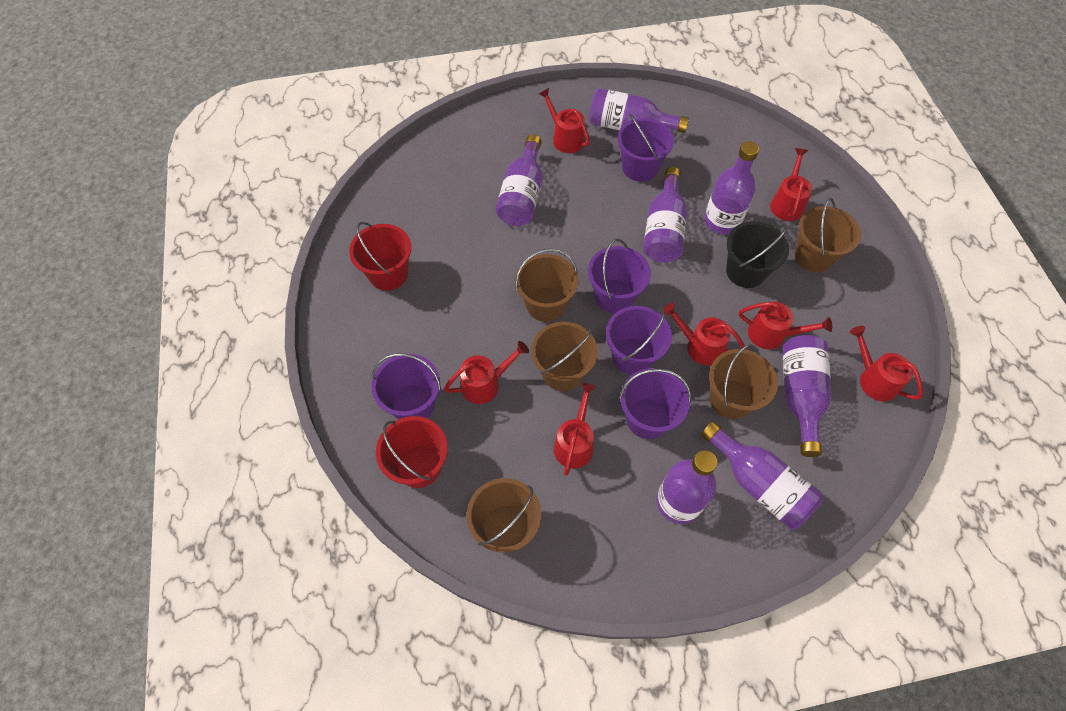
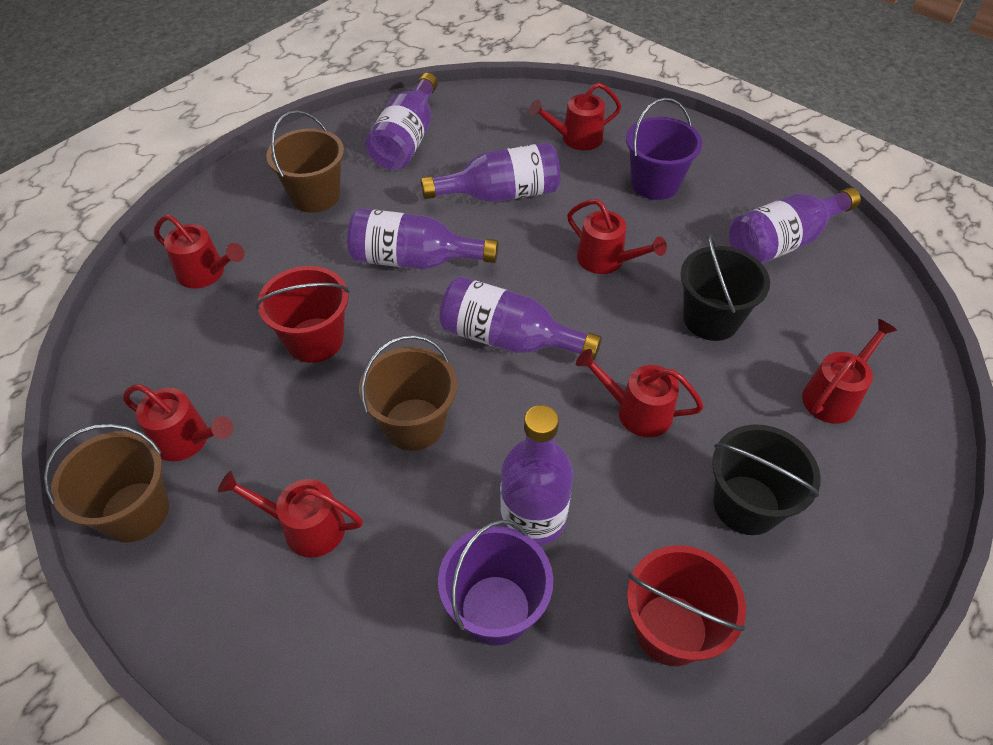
black bucket: 1 -> 2
brown bucket: 5 -> 3
purple bottle: 7 -> 6
purple bucket: 5 -> 2

